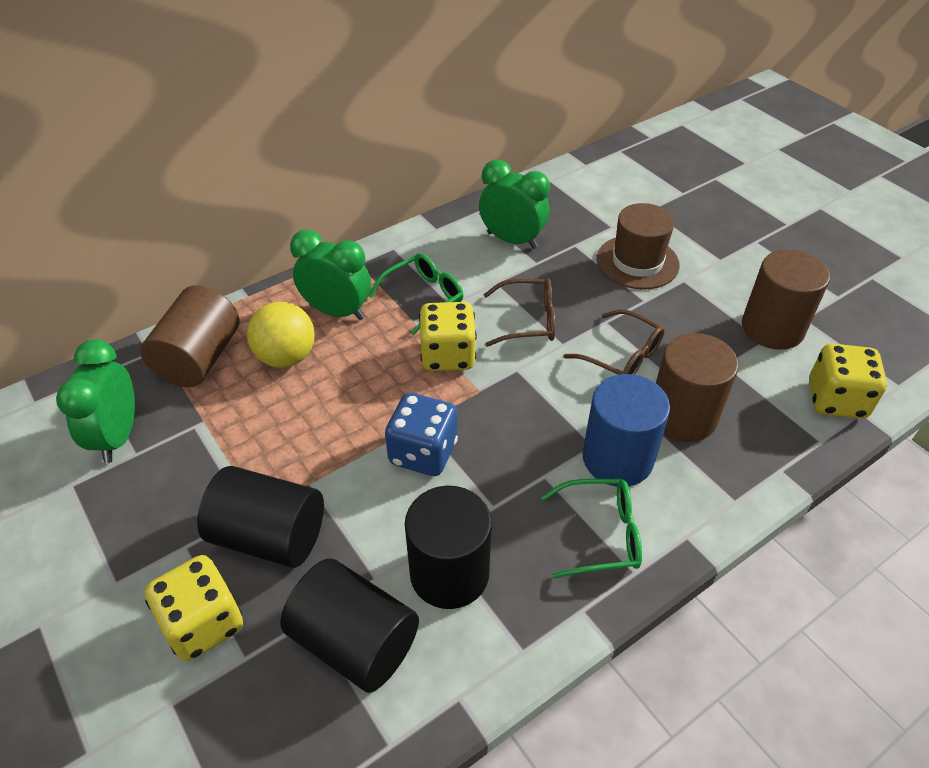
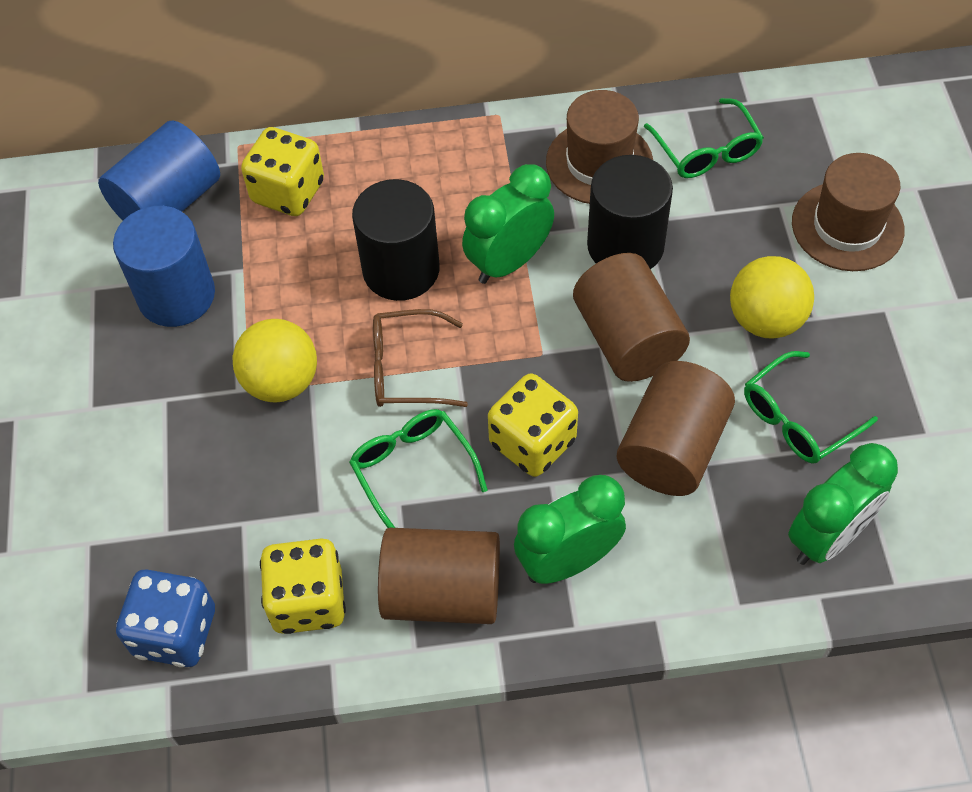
black cylinder: 3 -> 2
blue cylinder: 1 -> 2
brown glasses: 2 -> 1
brown hat: 1 -> 2
green glasses: 2 -> 3
yellow ball: 1 -> 2

